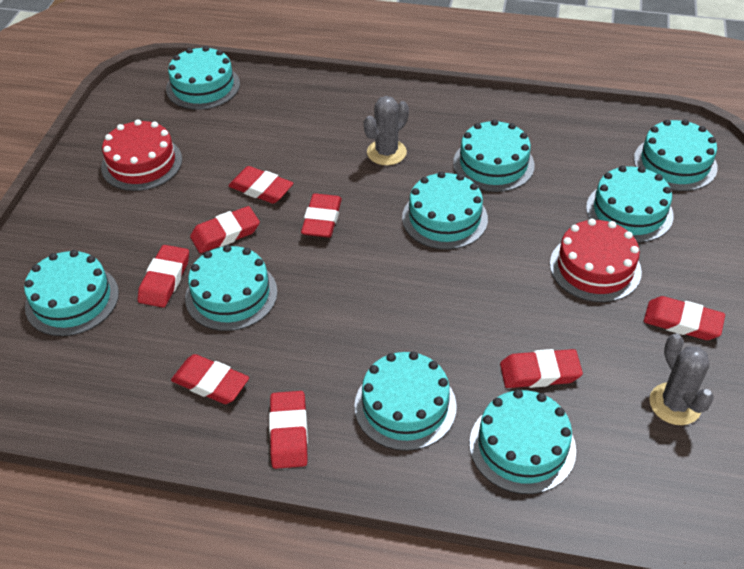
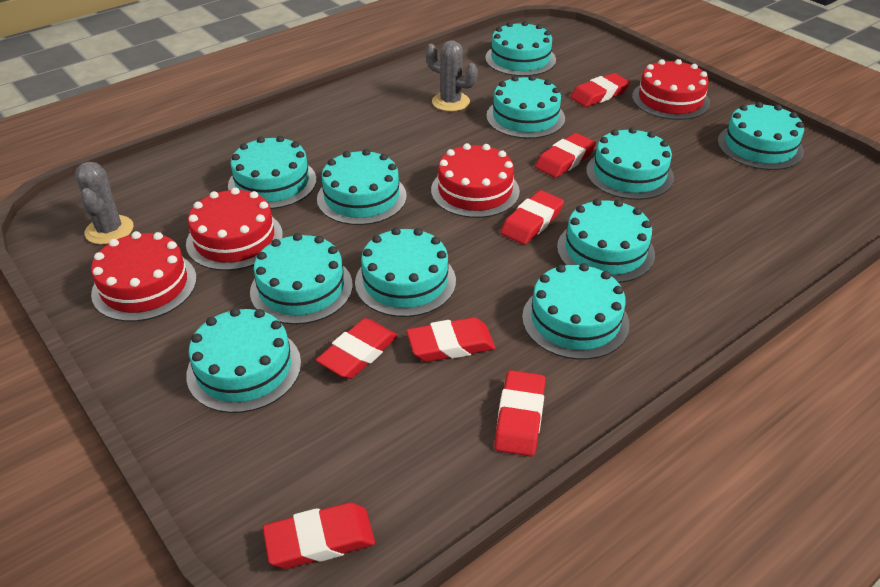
red cake: 2 -> 4
red eraser: 8 -> 7
turquoise cake: 9 -> 11

